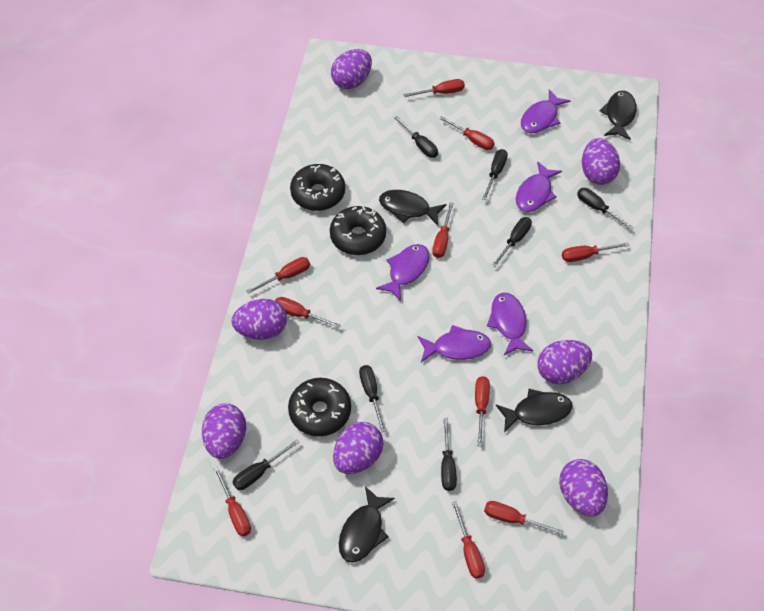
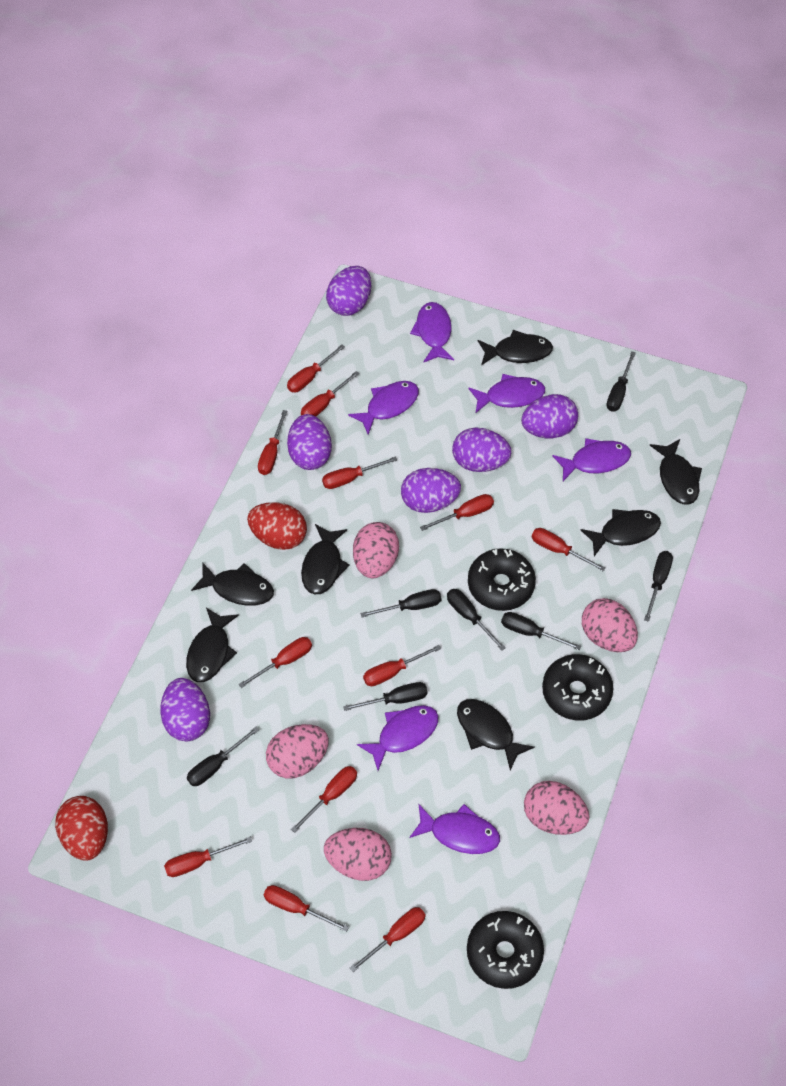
black fish: 4 -> 7
pink egg: 0 -> 5
purple egg: 7 -> 6
purple fish: 5 -> 6
red egg: 0 -> 2
red screwdriver: 10 -> 12

